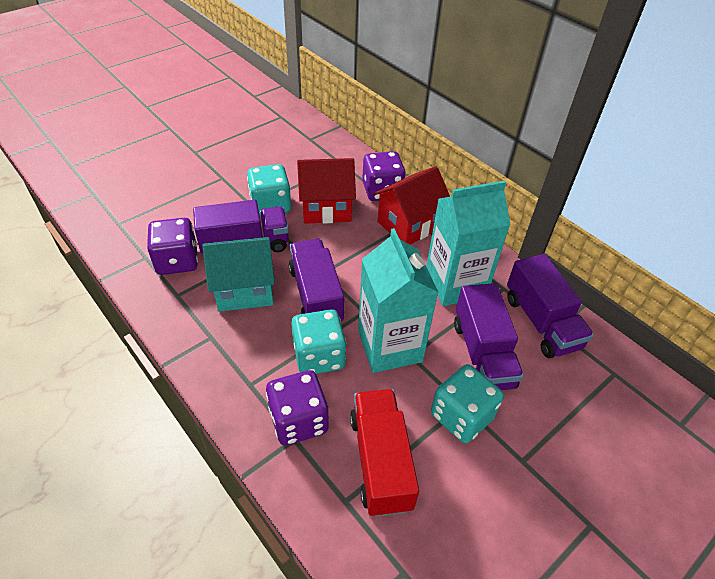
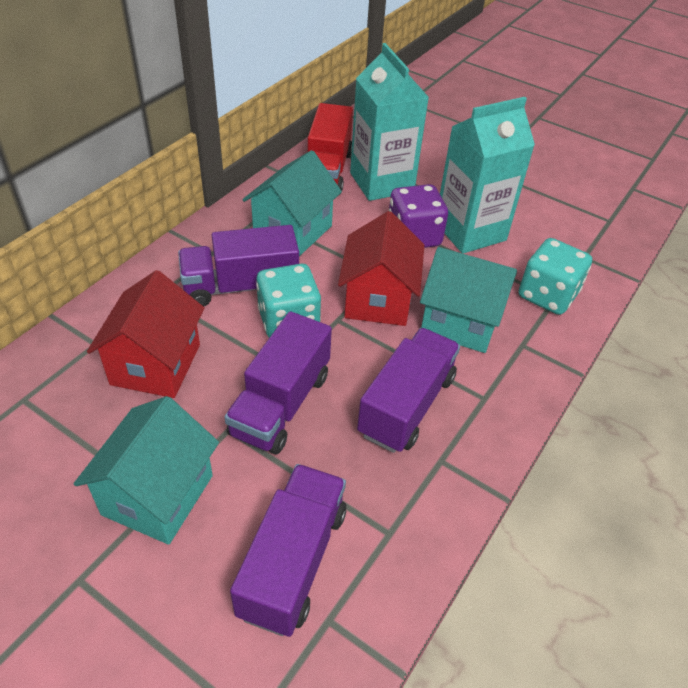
purple dice: 3 -> 1
turquoise dice: 3 -> 2
turquoise house: 1 -> 3

